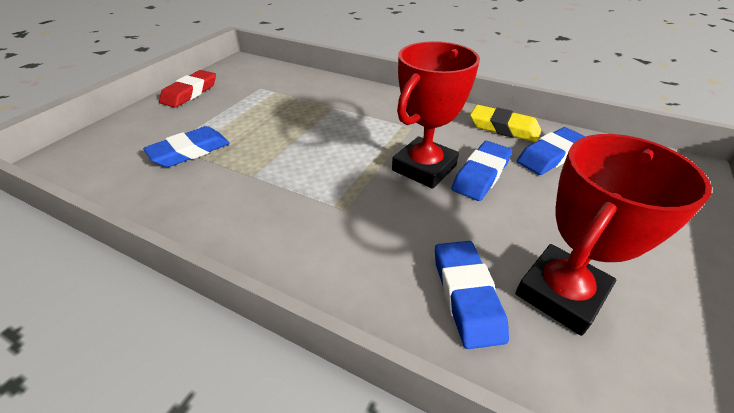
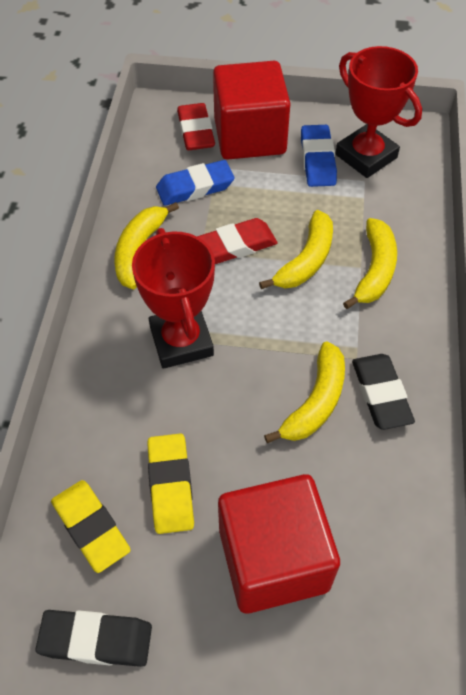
black eraser: 0 -> 2
blue eraser: 4 -> 2
red cube: 0 -> 2
red eraser: 1 -> 2
yellow banana: 0 -> 4
yellow eraser: 1 -> 2

